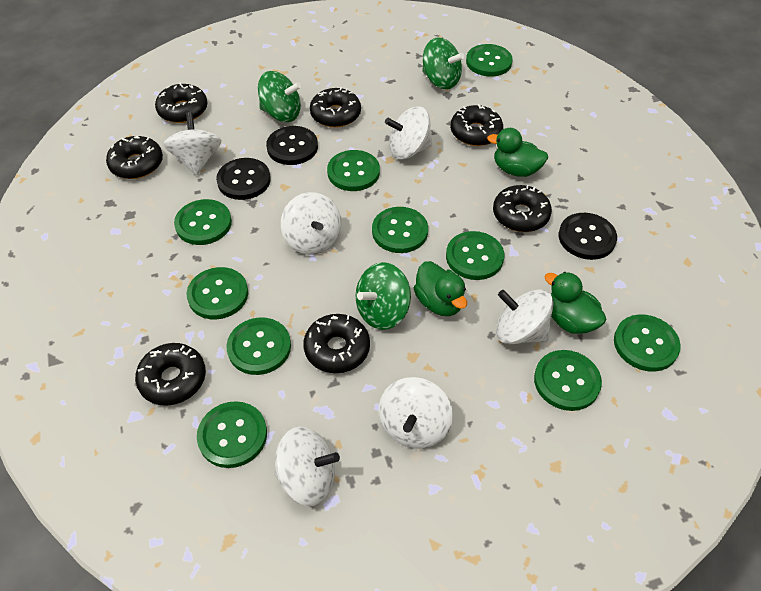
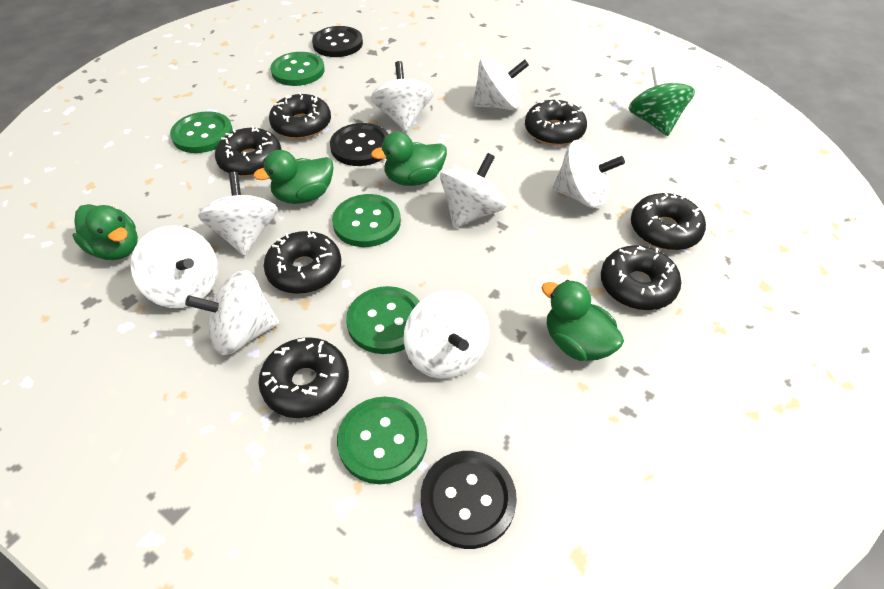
green button: 10 -> 5
green duck: 3 -> 4
green spinning top: 3 -> 1
white spinning top: 6 -> 8

